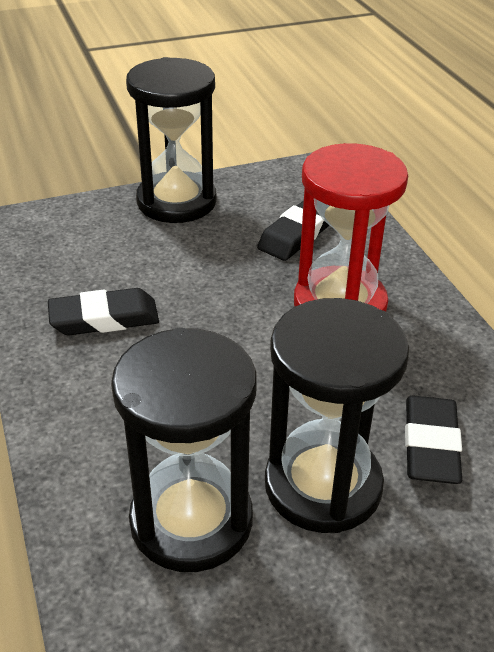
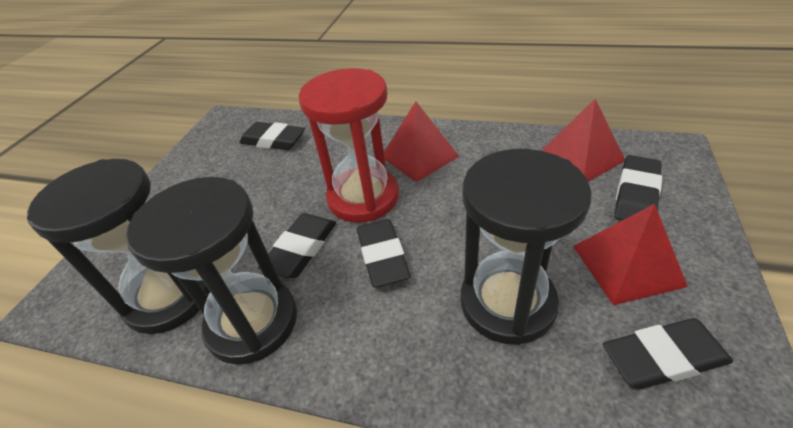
black eraser: 3 -> 5
red pyramid: 0 -> 3

